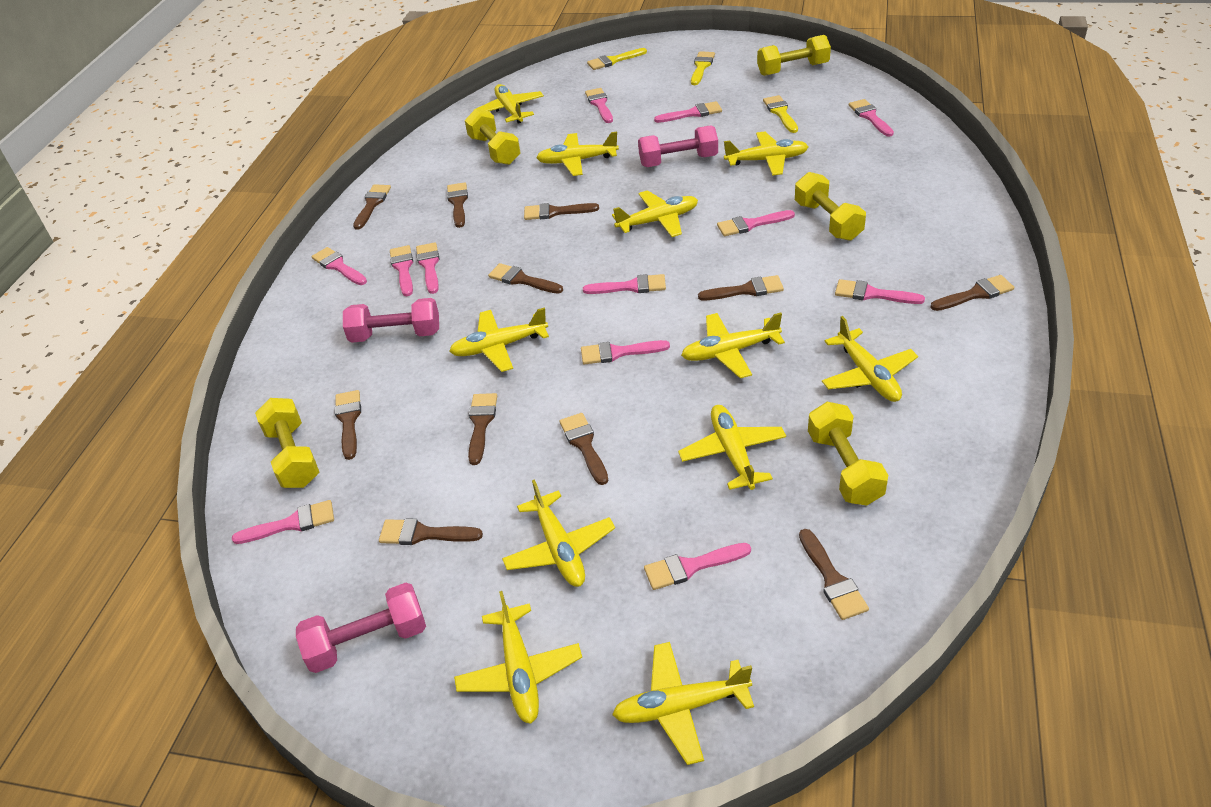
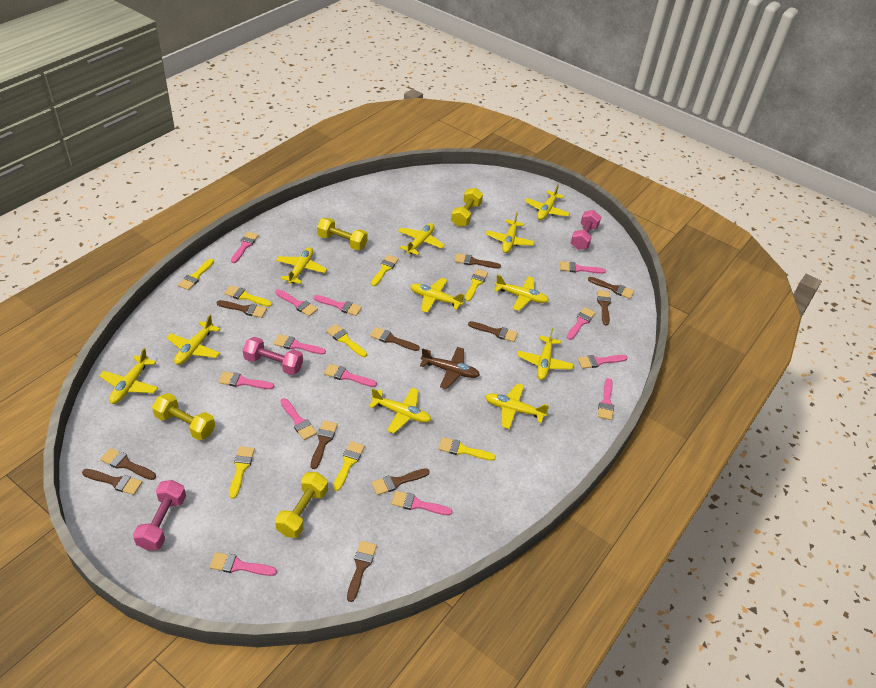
brown plane: 0 -> 1
pink brush: 12 -> 13
yellow brush: 3 -> 8
yellow dumbbell: 5 -> 4

